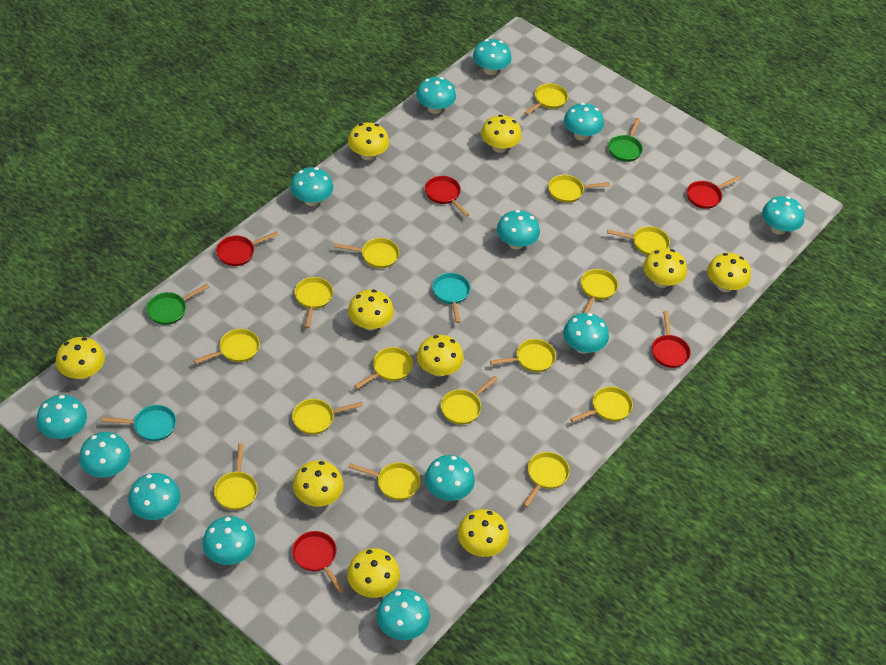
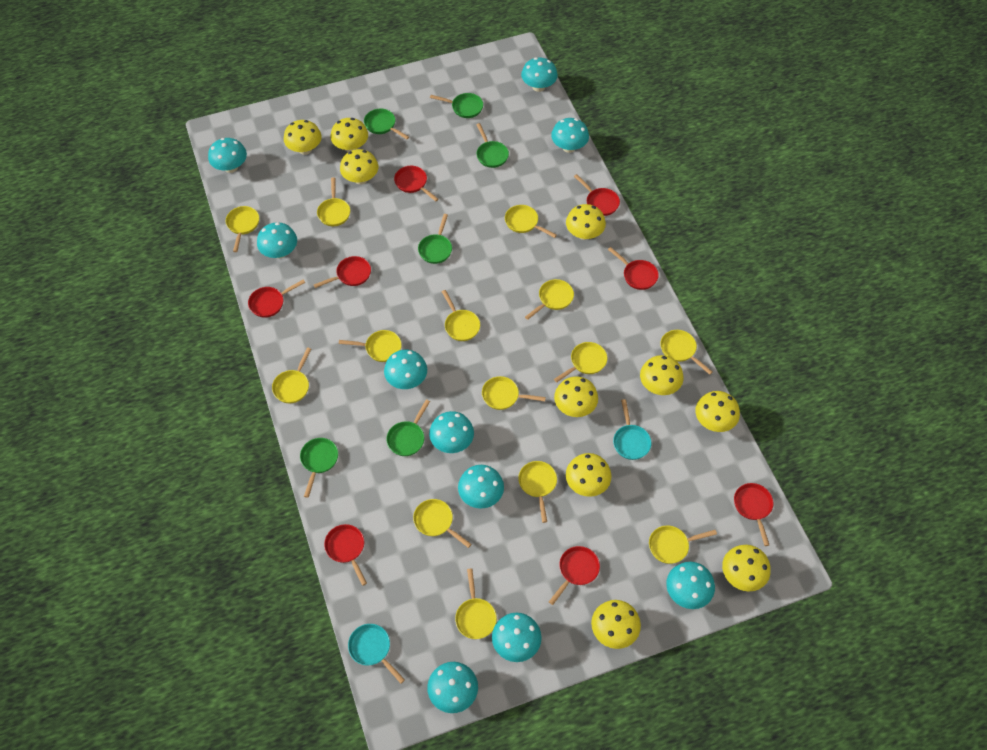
green pan: 2 -> 6
red pan: 5 -> 8
turquoise mushroom: 13 -> 10
yellow pan: 15 -> 14

